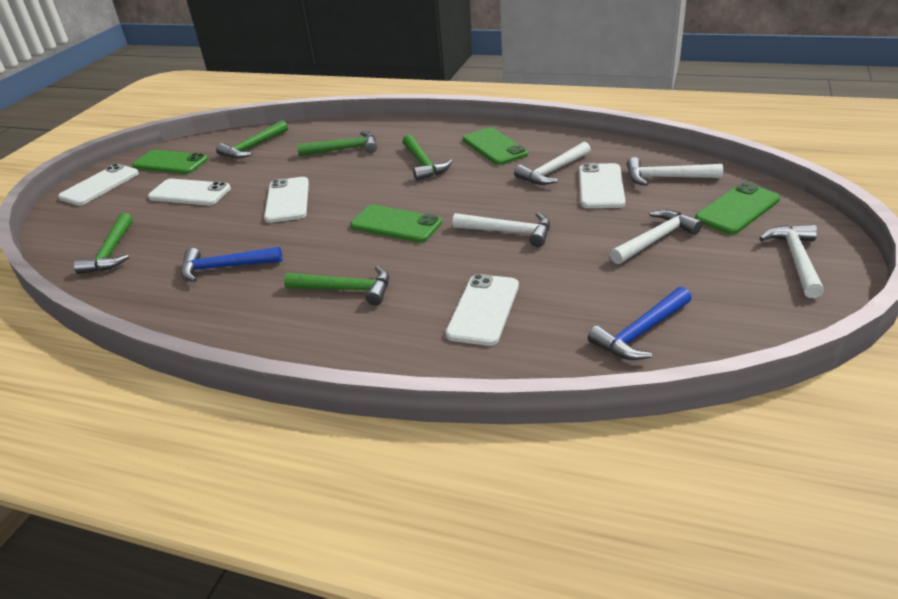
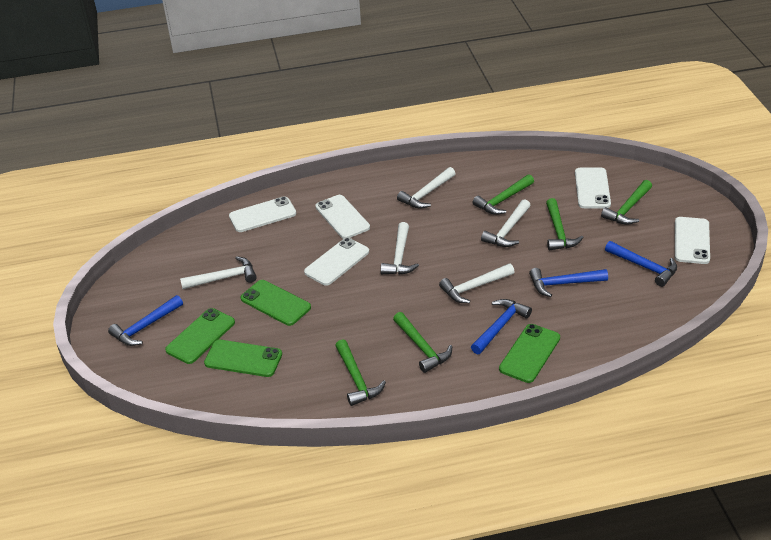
blue hammer: 2 -> 4

